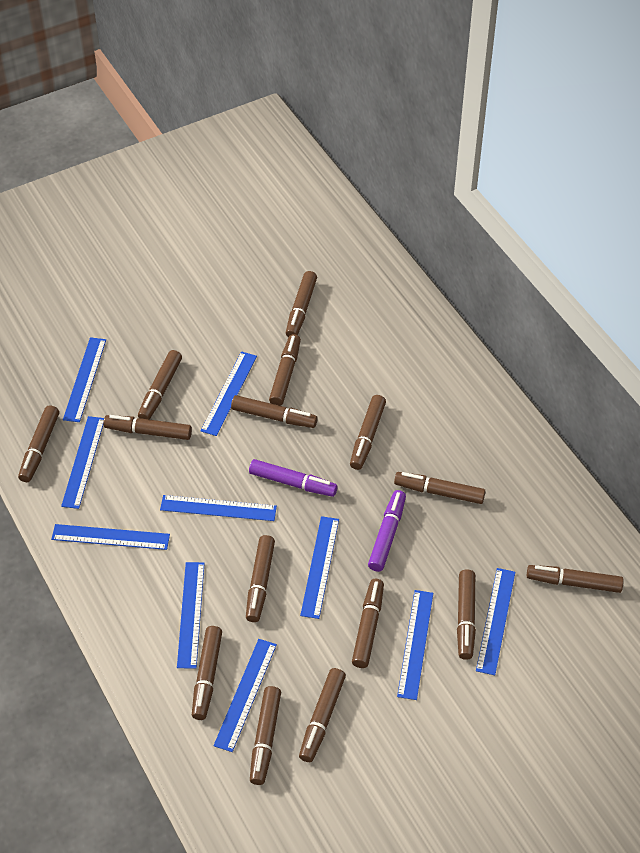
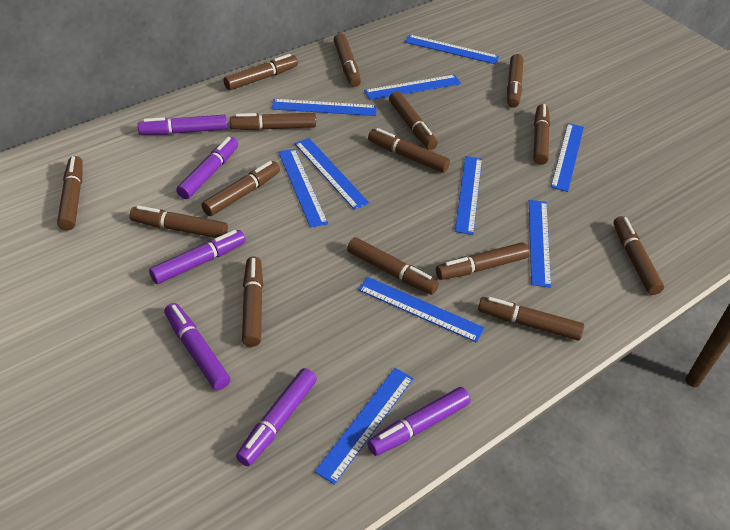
purple marker: 2 -> 6

